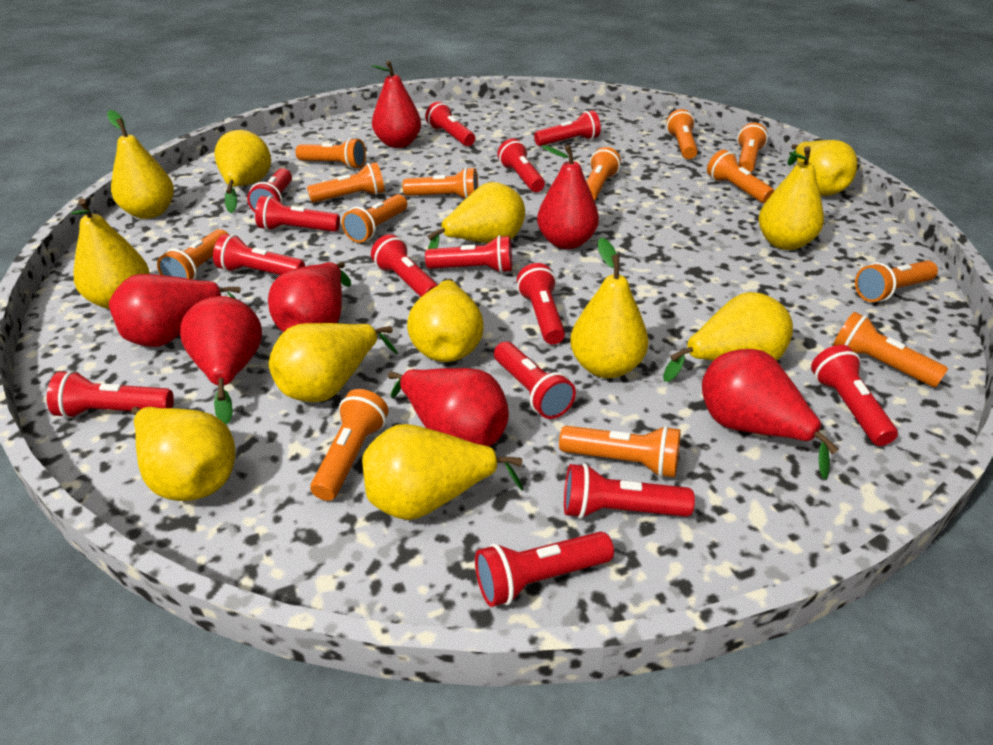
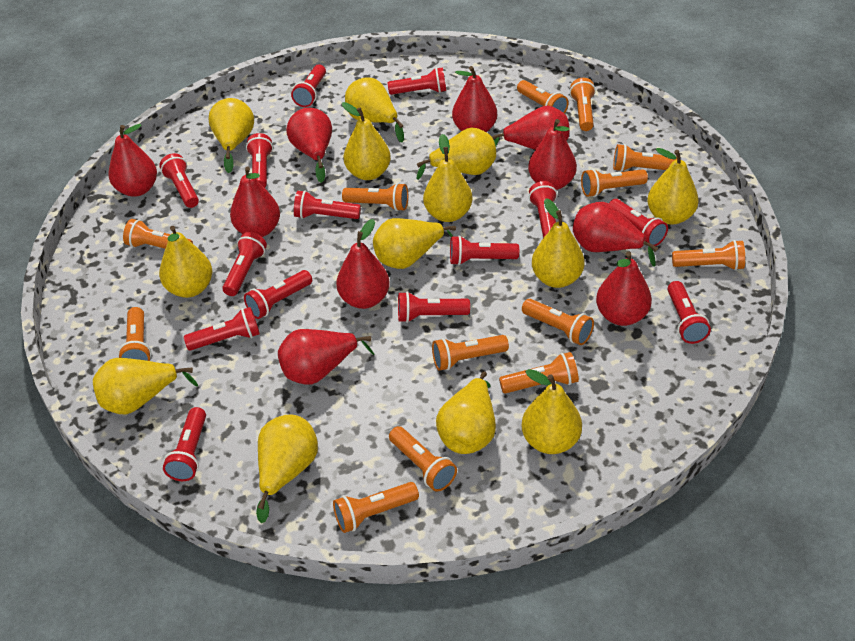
red pear: 7 -> 10
yellow pear: 12 -> 13

